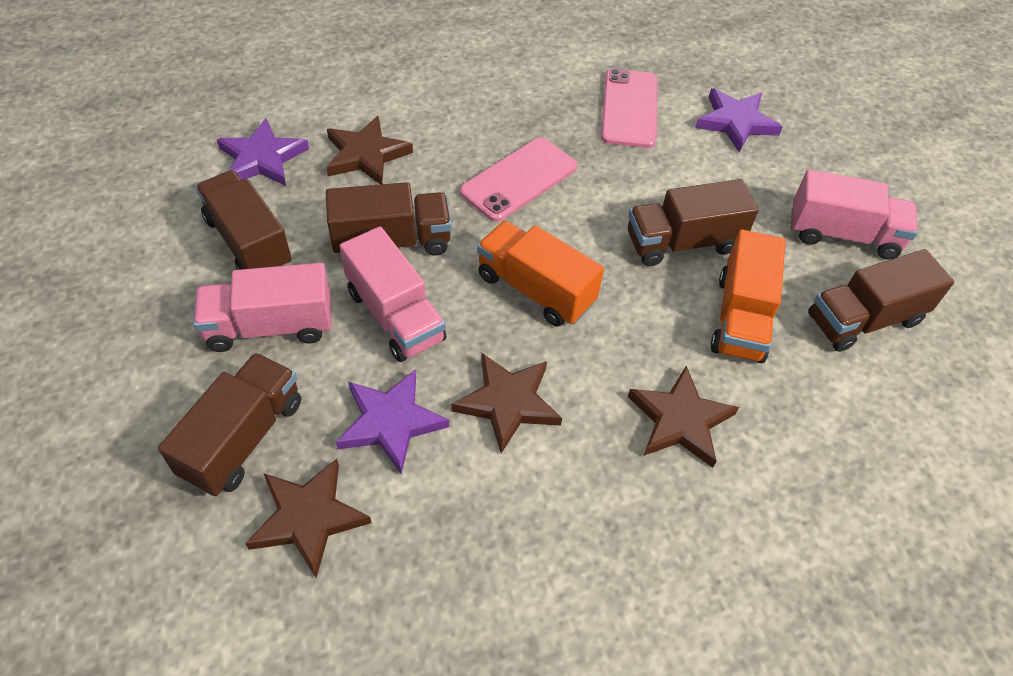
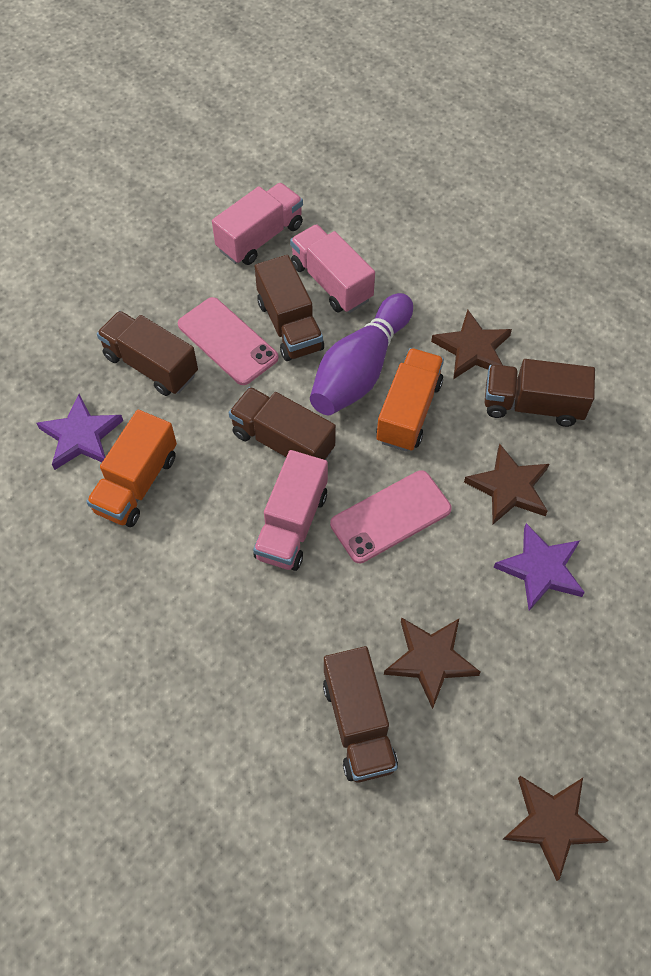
purple bowling pin: 0 -> 1
purple star: 3 -> 2

